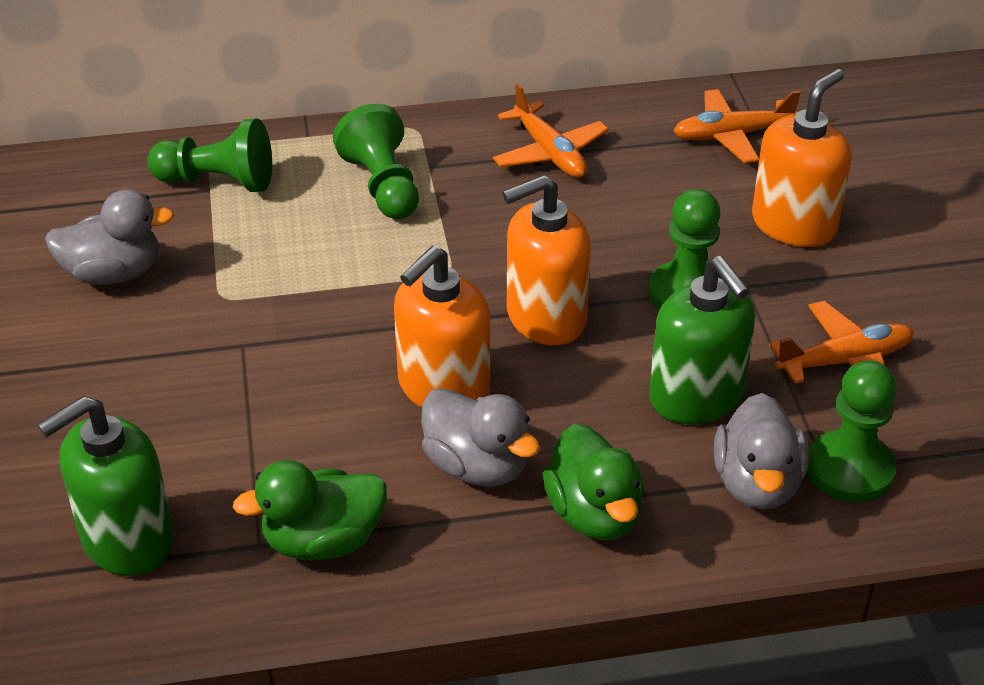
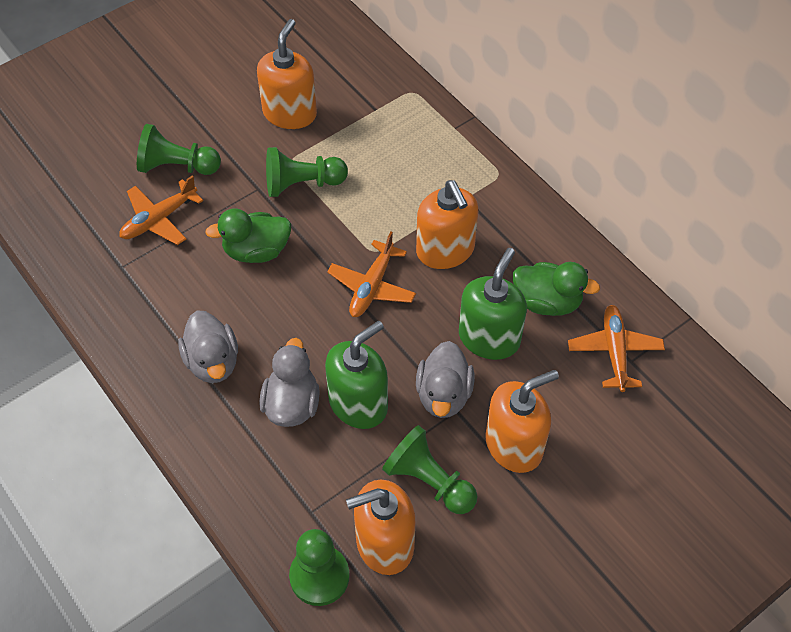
orange soap dispenser: 3 -> 4

